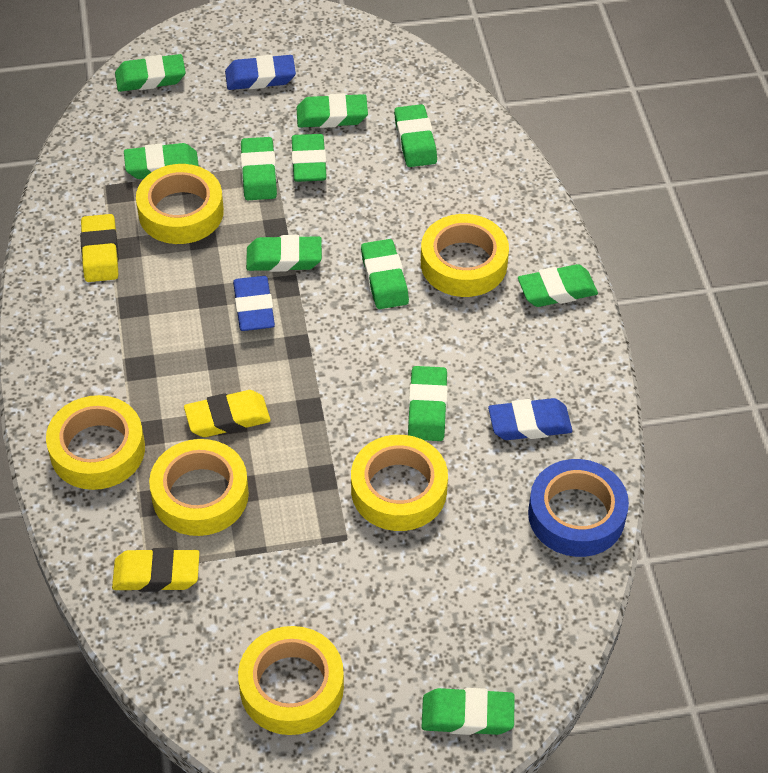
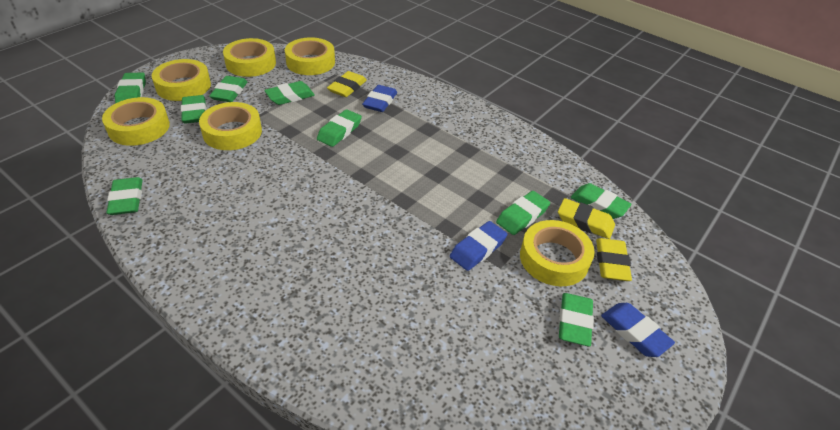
blue tape: 1 -> 0
green eraser: 11 -> 9

